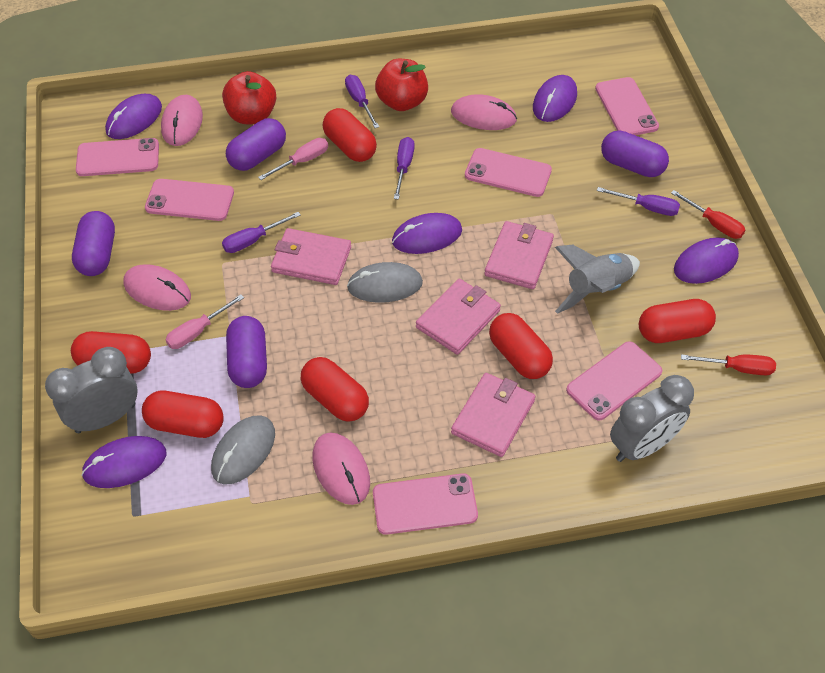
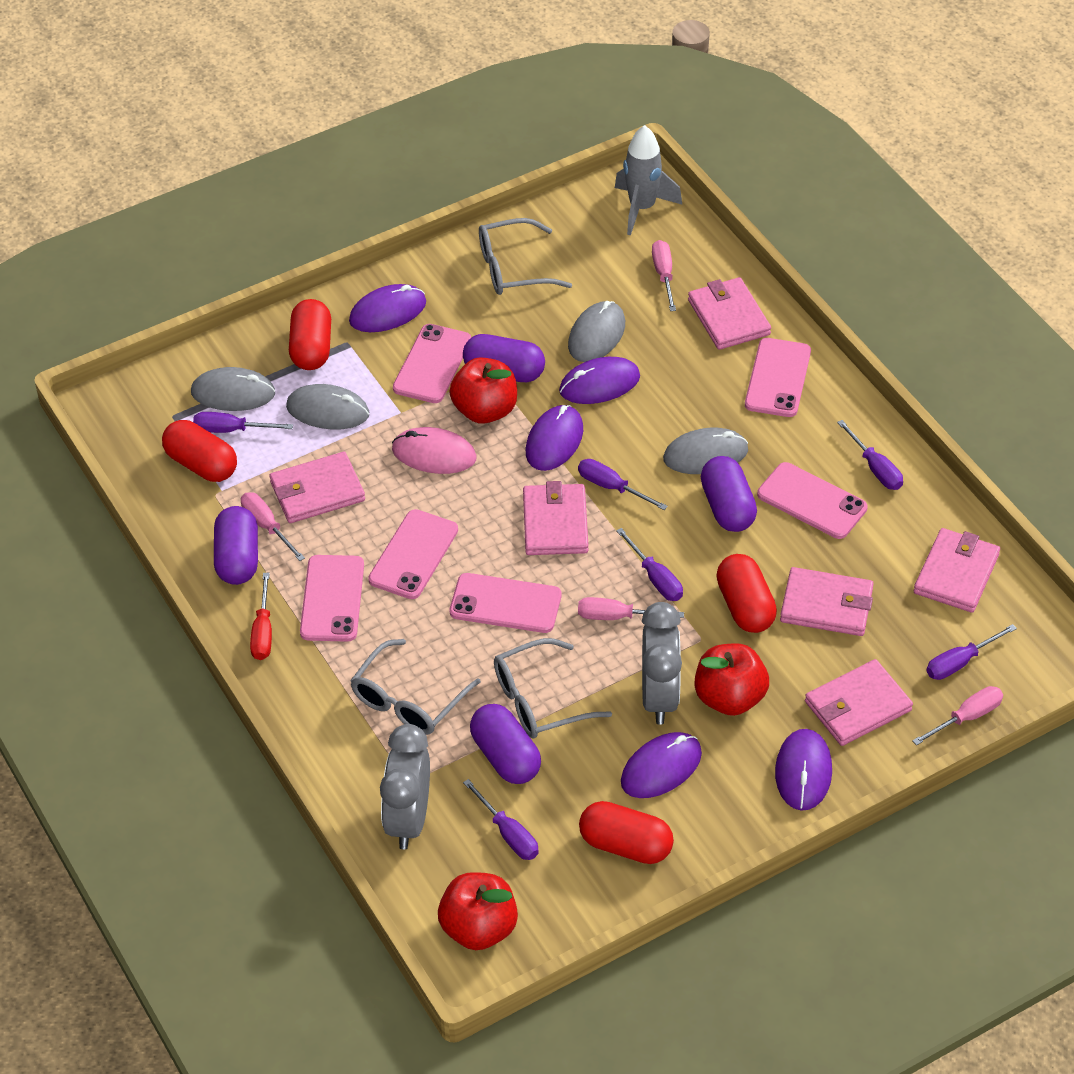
grey glasses: 0 -> 3
grey mouse: 2 -> 4
pink mouse: 4 -> 1
pink screwdriver: 2 -> 4
pink wallet: 4 -> 6
purple screwdriver: 4 -> 6
red apple: 2 -> 3
red capsule: 6 -> 4
red screwdriver: 2 -> 1

